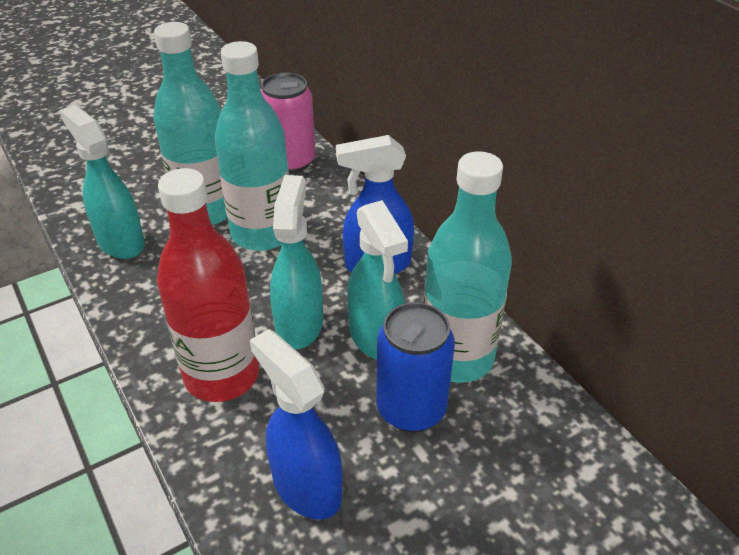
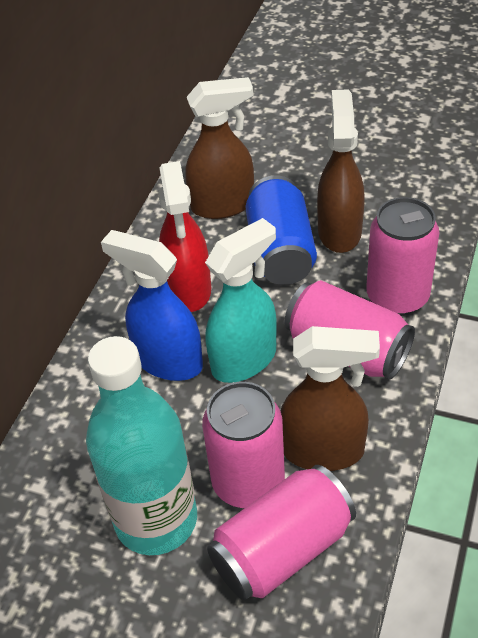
blue spray bottle: 2 -> 1
brown spray bottle: 0 -> 3
pink can: 1 -> 4
red bottle: 1 -> 0
red spray bottle: 0 -> 1
turquoise bottle: 3 -> 1
turquoise spray bottle: 3 -> 1

